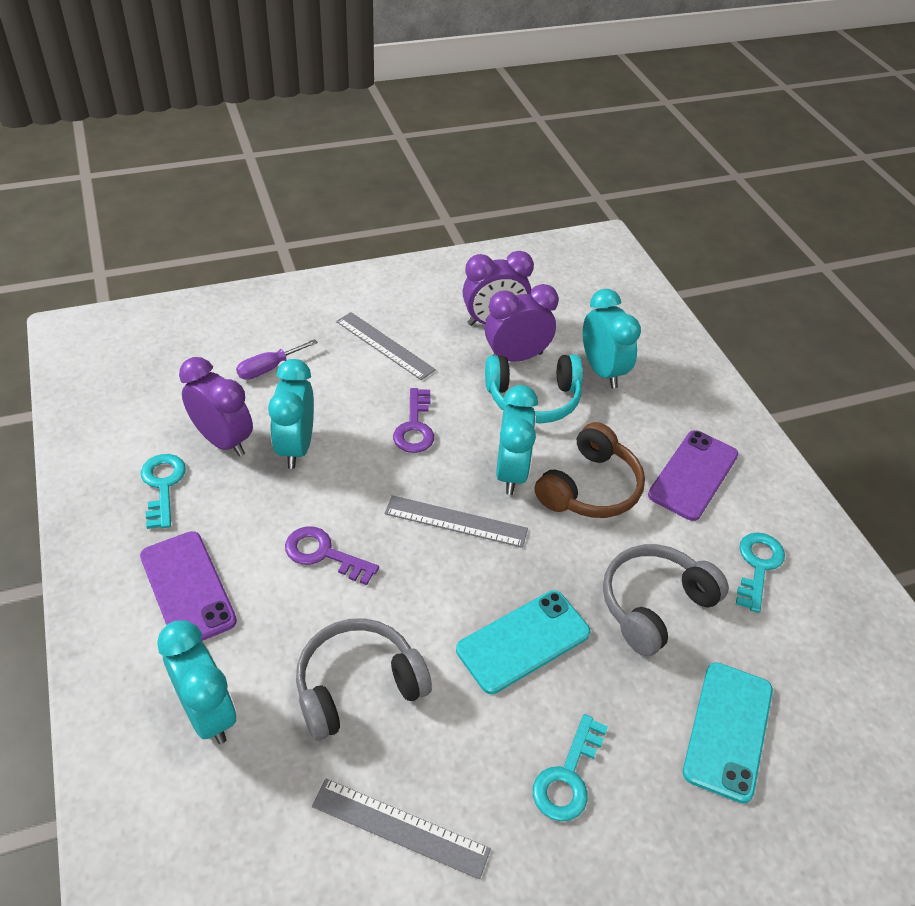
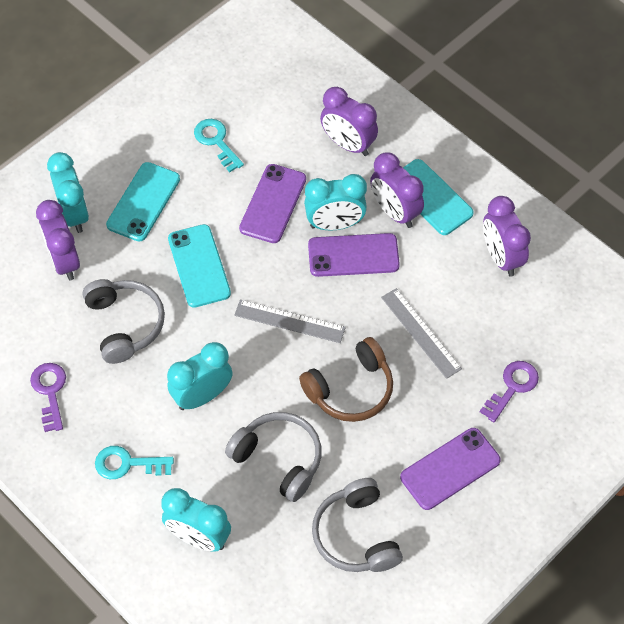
grey headphones: 2 -> 3
grey ruler: 3 -> 2
purple clock: 3 -> 4
purple phone: 2 -> 3
purple screwdriver: 1 -> 0
turquoise headphones: 1 -> 0
turquoise key: 3 -> 2
turquoise phone: 2 -> 3

